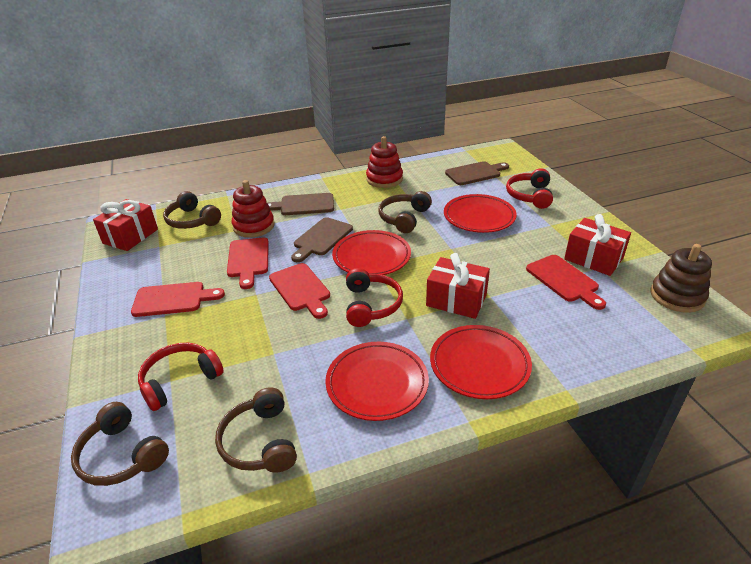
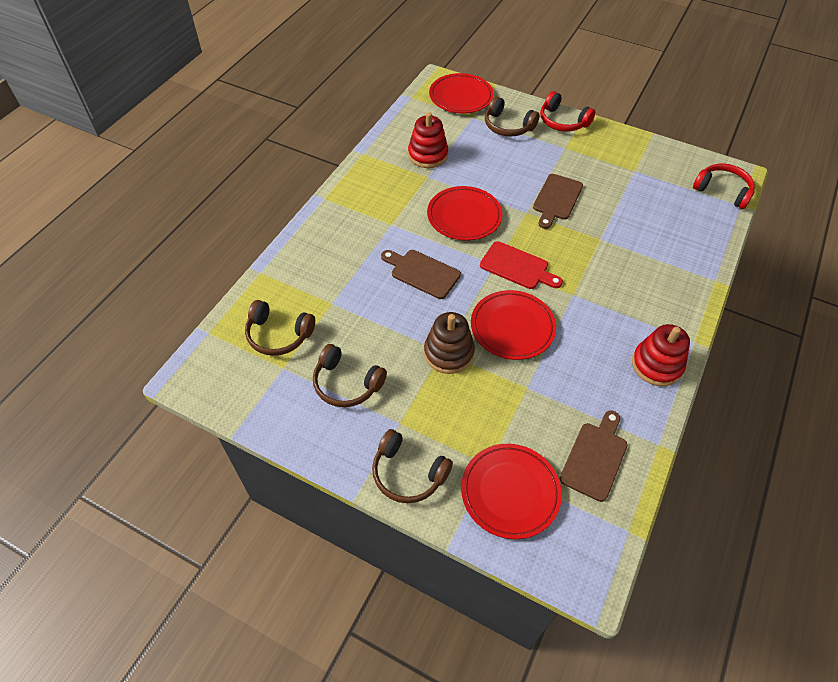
red cutting board: 4 -> 1
red gift: 3 -> 0
red headphones: 3 -> 2

